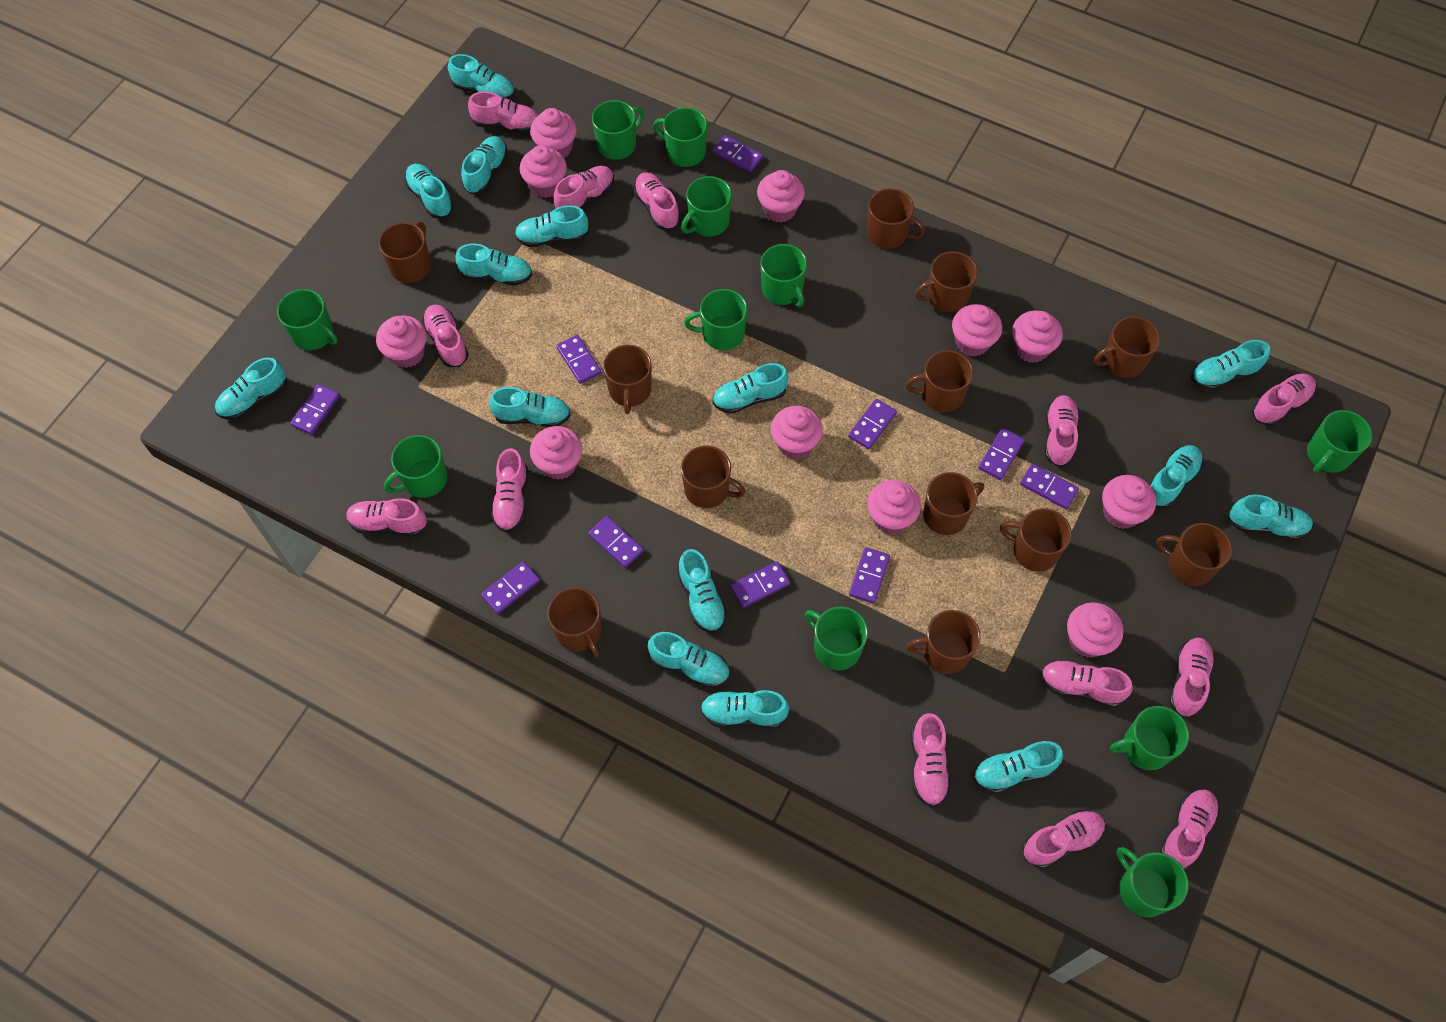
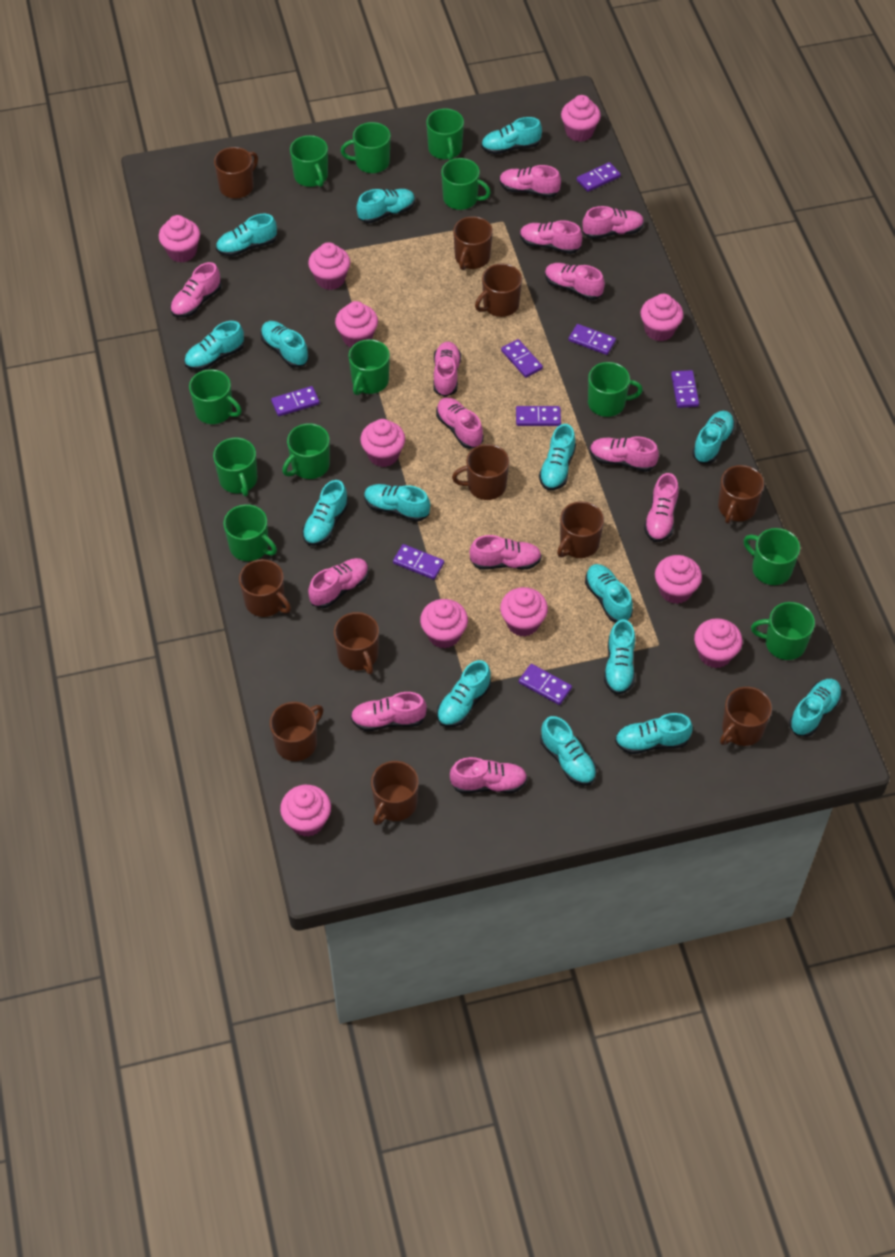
brown mug: 12 -> 11
green mug: 11 -> 12
purple domino: 10 -> 8

